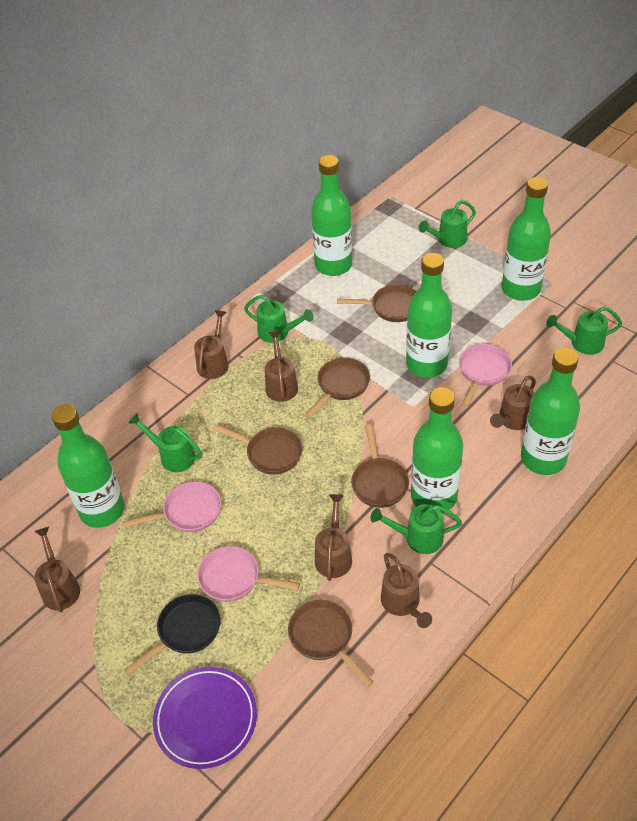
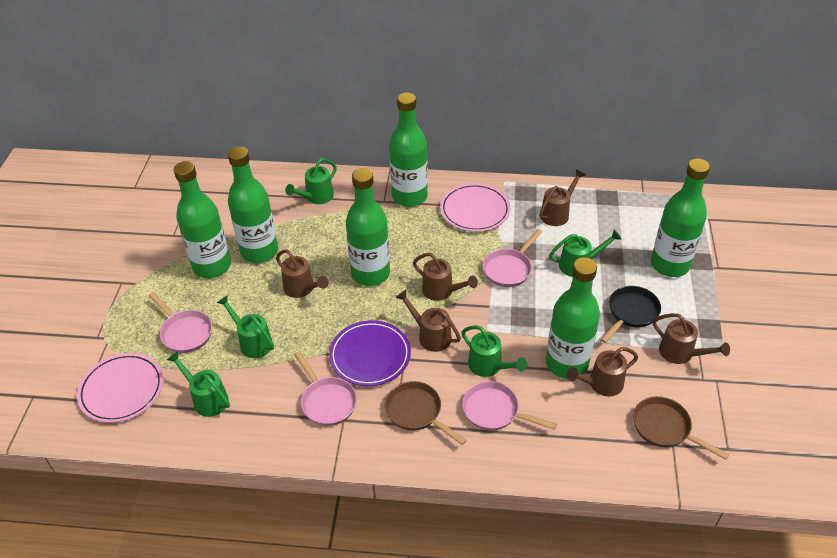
brown pan: 5 -> 2
pink pan: 3 -> 4
pink plate: 0 -> 2

